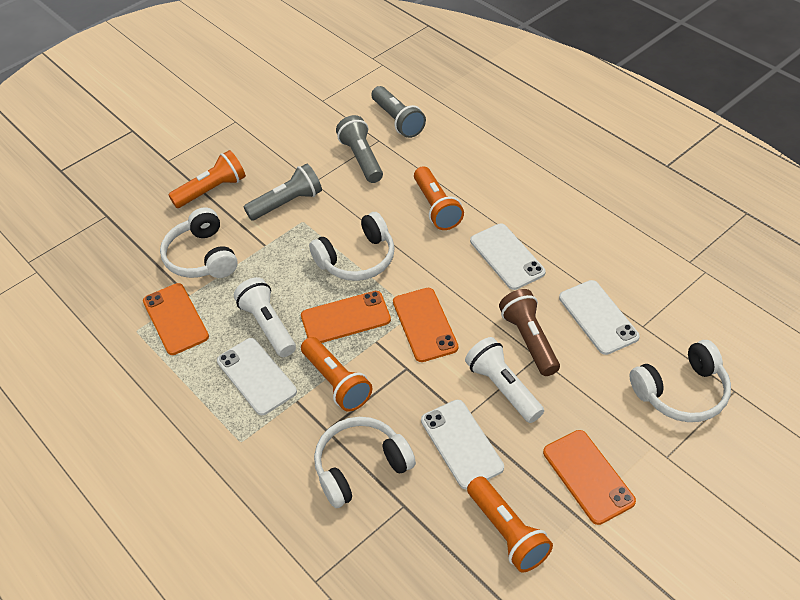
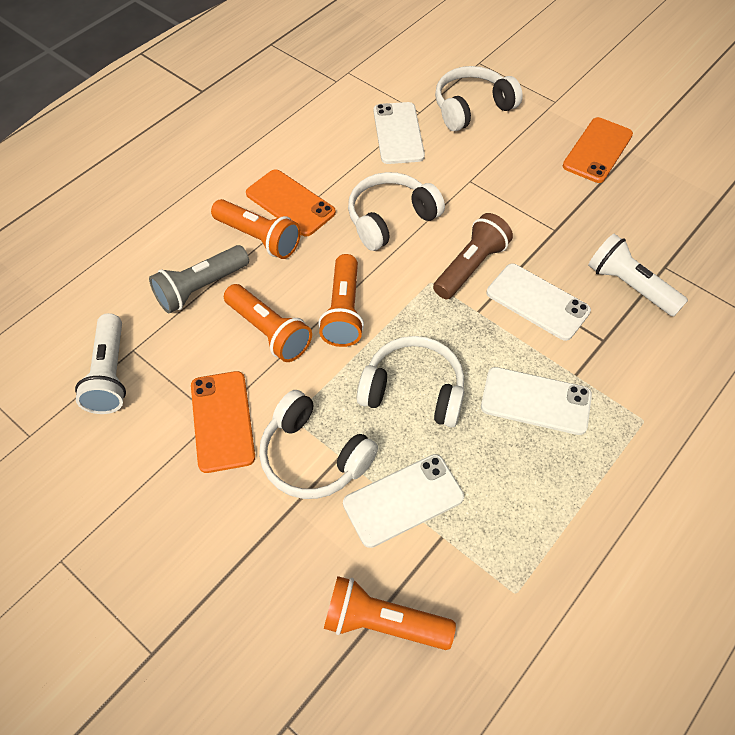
grey flashlight: 3 -> 1
orange phone: 4 -> 3

